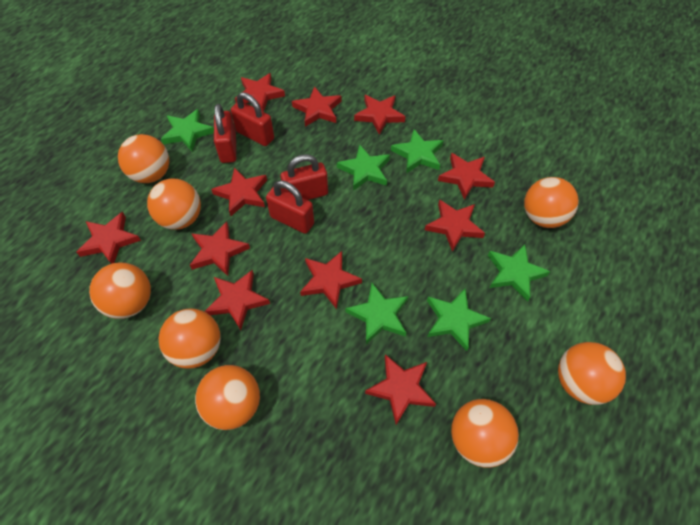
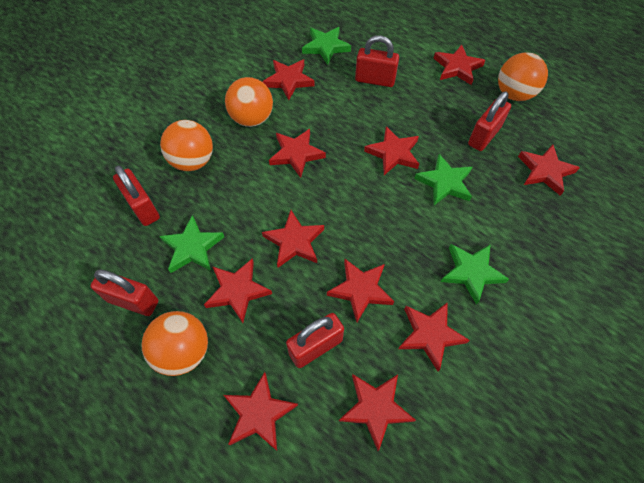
green star: 6 -> 4
orange ball: 8 -> 4
red padlock: 4 -> 5

